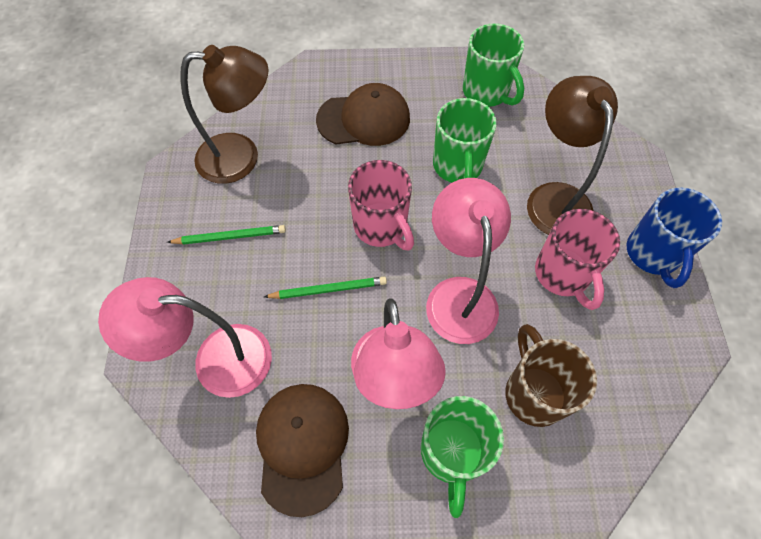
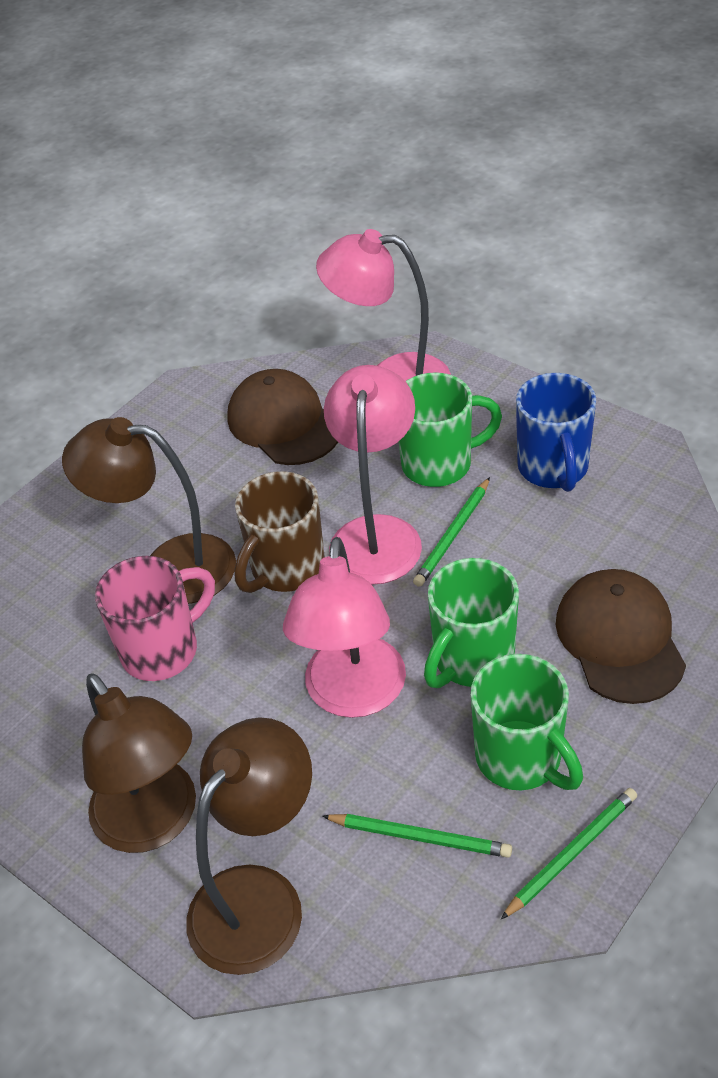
brown lamp: 2 -> 3
green pencil: 2 -> 3
pink mug: 2 -> 1

